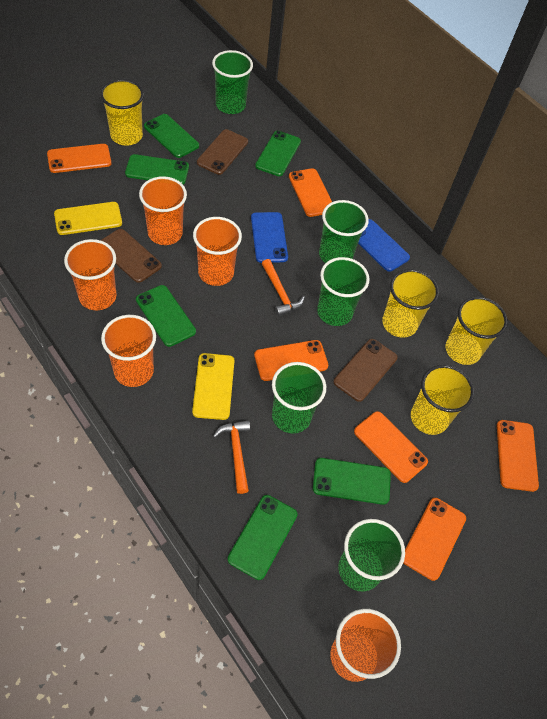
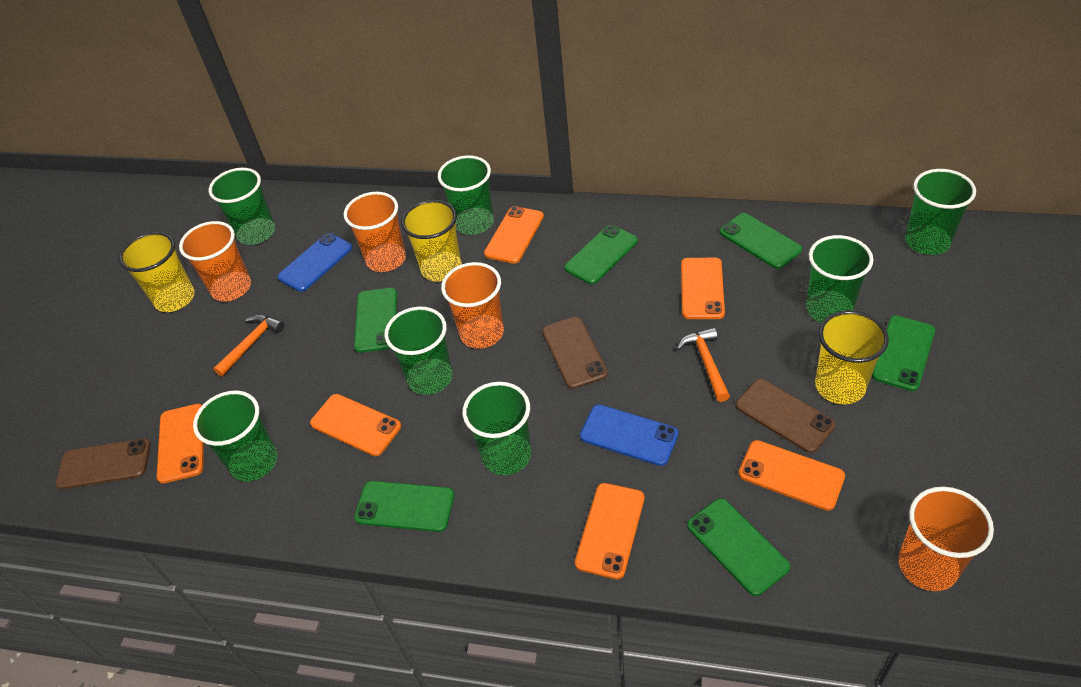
green cup: 5 -> 7
orange cup: 5 -> 4
yellow cup: 4 -> 3
yellow phone: 2 -> 0

